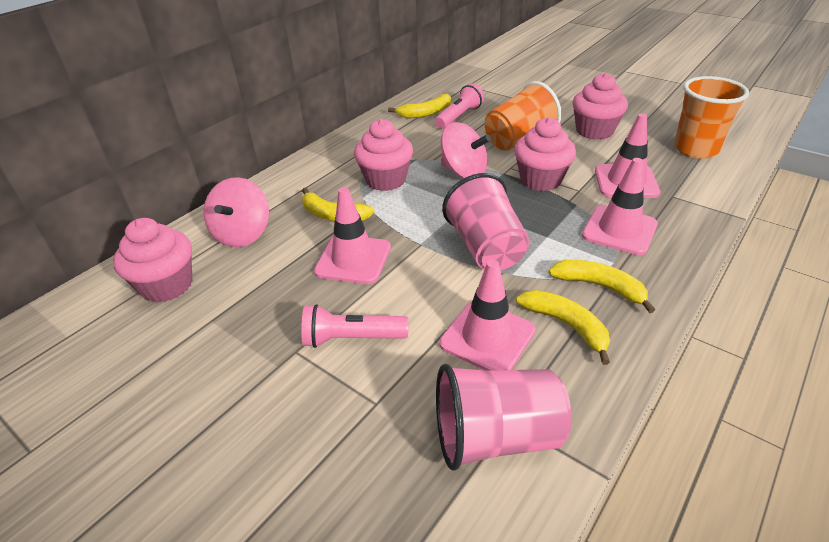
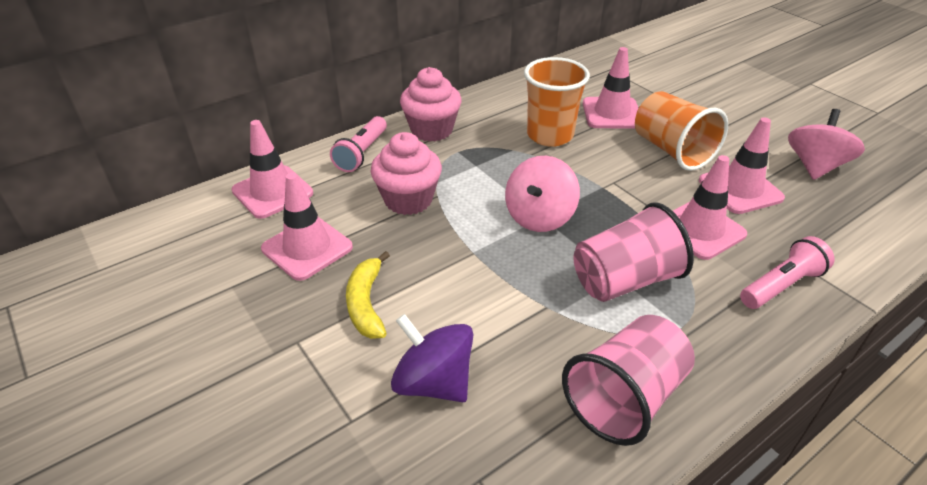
pink cupcake: 4 -> 2
pink traffic cone: 4 -> 5
purple spinning top: 0 -> 1
yellow banana: 4 -> 1

